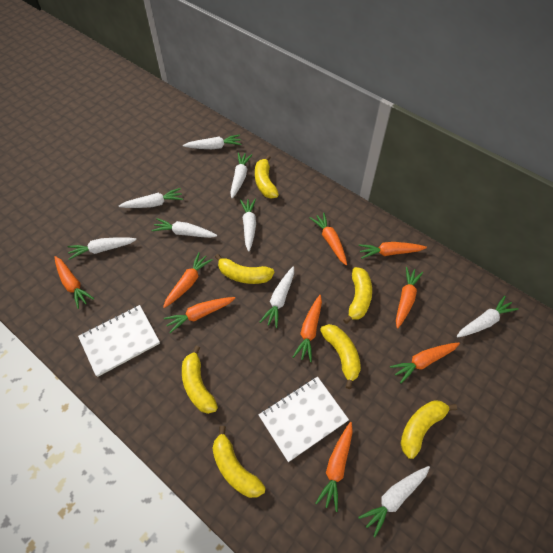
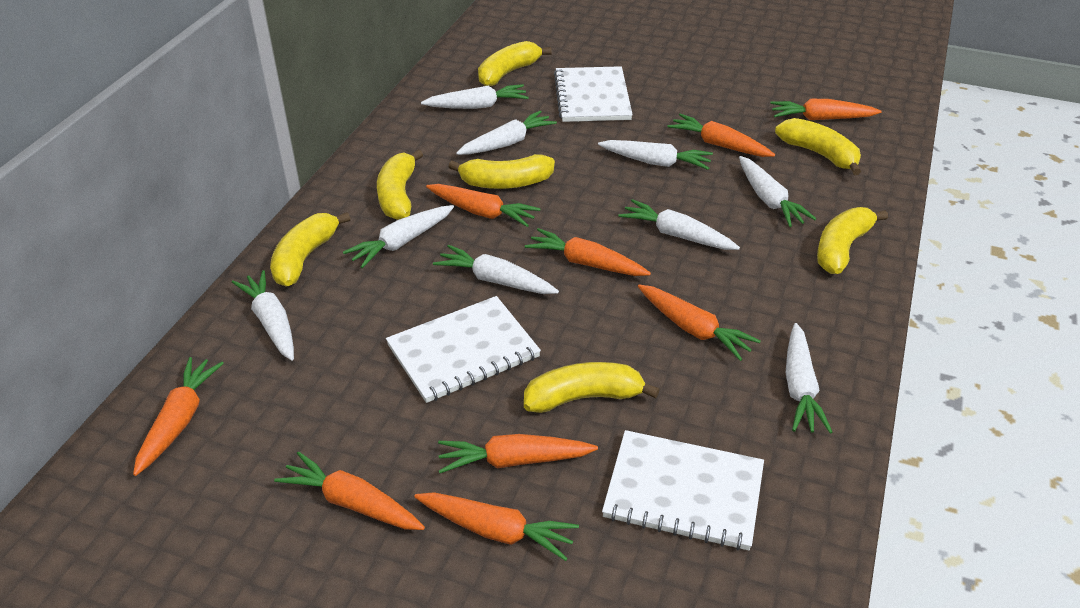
white notebook: 2 -> 3

